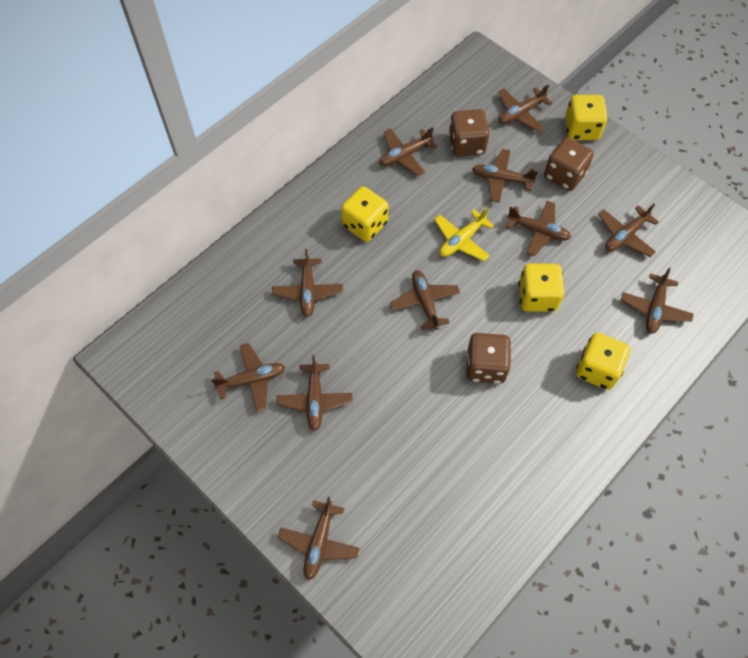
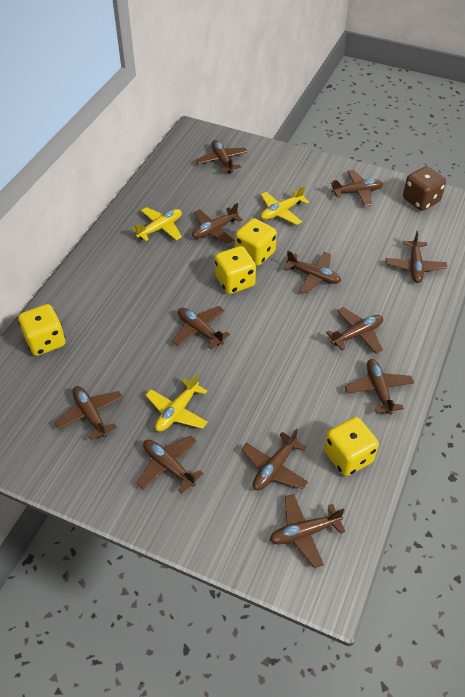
brown dice: 3 -> 1
brown plane: 11 -> 12
yellow plane: 1 -> 3

